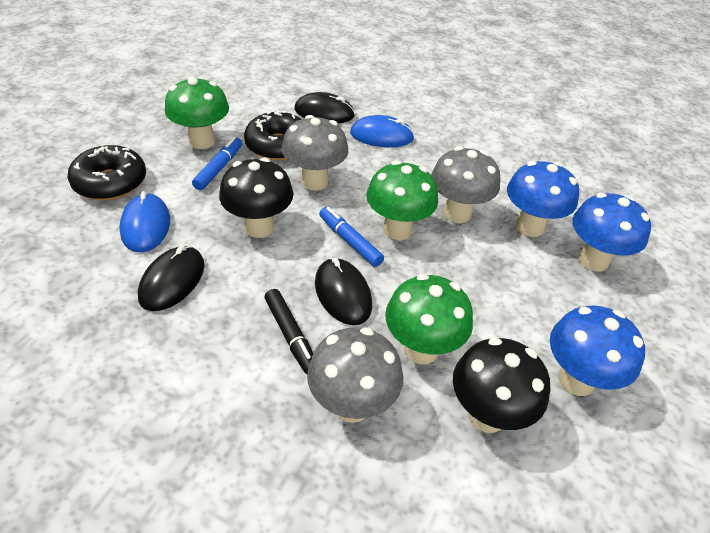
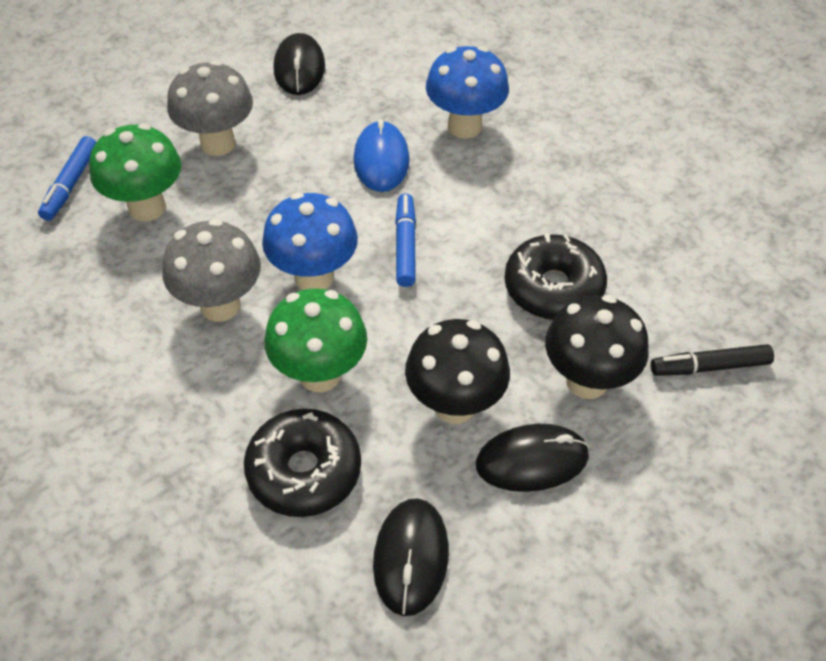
blue mouse: 2 -> 1
blue mushroom: 3 -> 2
green mushroom: 3 -> 2
grey mushroom: 3 -> 2

